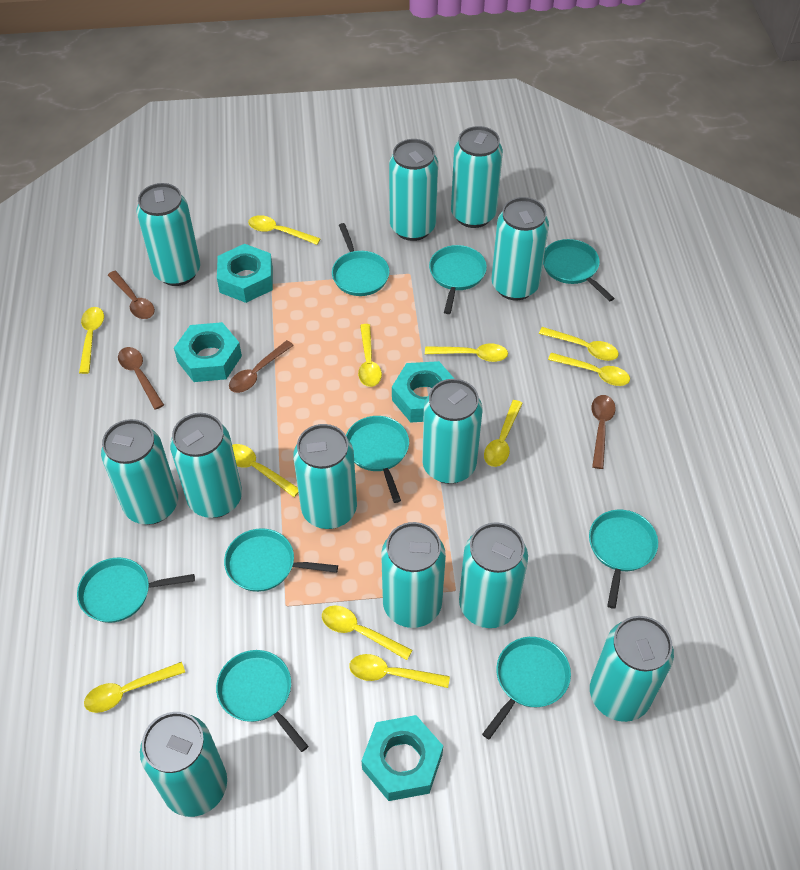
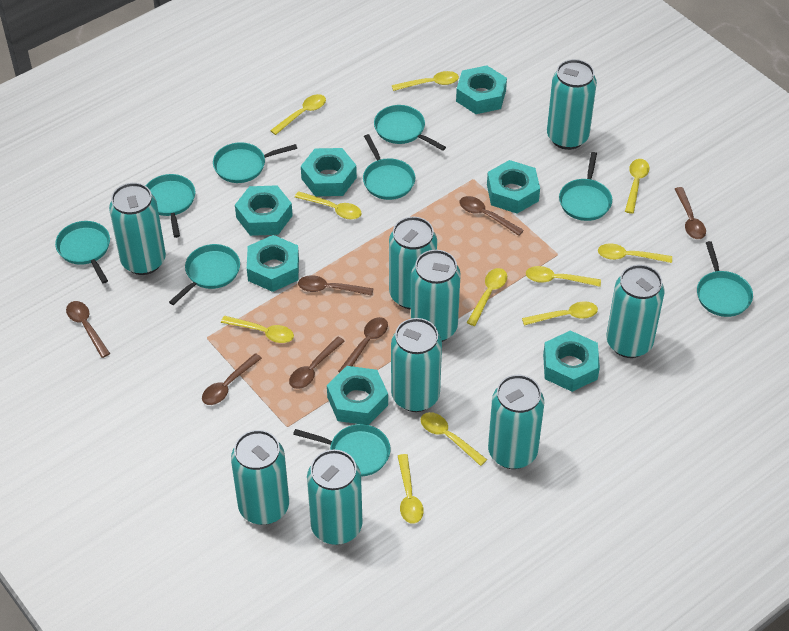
brown spoon: 4 -> 7
turquoise can: 12 -> 9
turquoise nut: 4 -> 7

